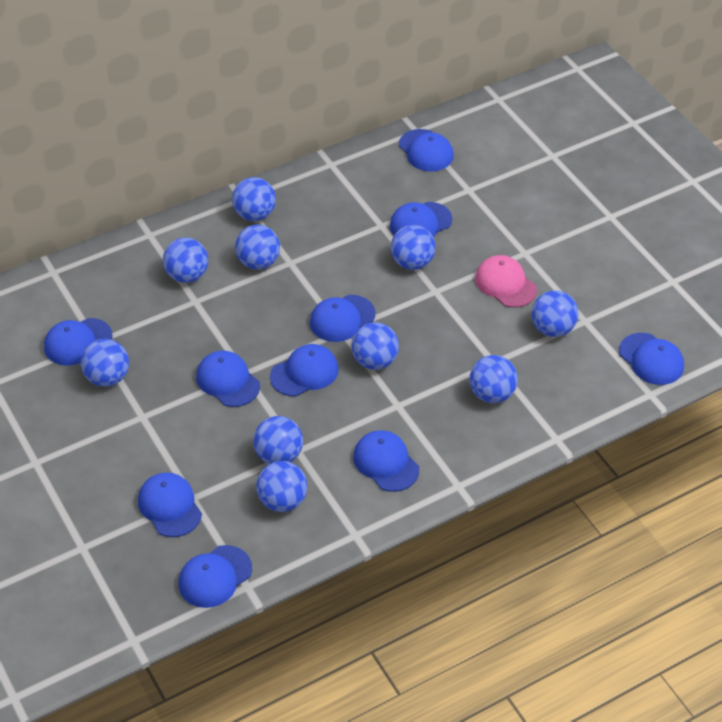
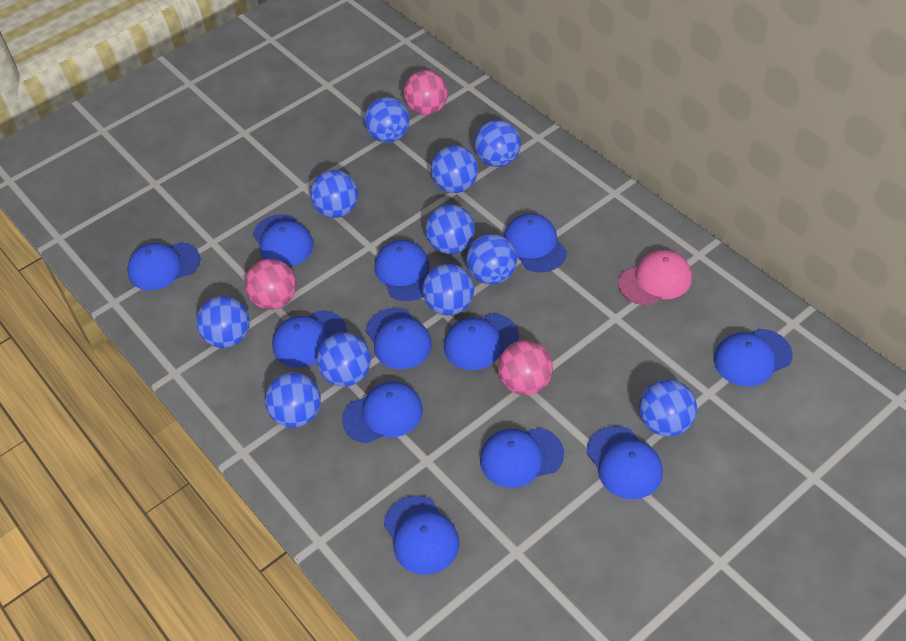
blue ball: 10 -> 11
blue cap: 10 -> 12
pink ball: 0 -> 3

